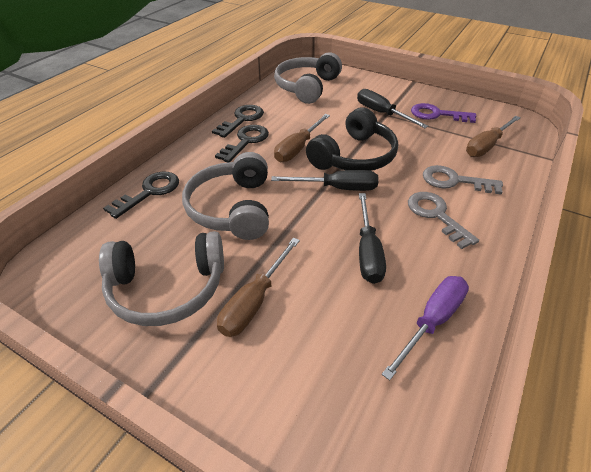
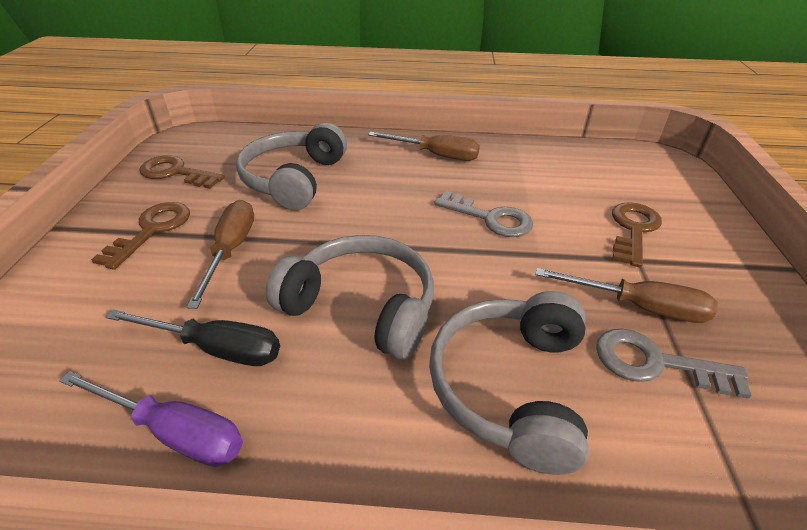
black headphones: 1 -> 0
black key: 3 -> 0
black screwdriver: 3 -> 1
brown key: 0 -> 3
purple key: 1 -> 0

